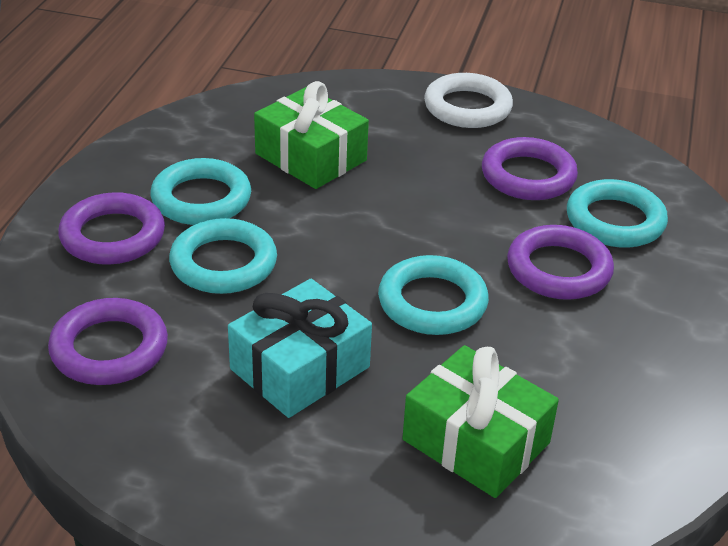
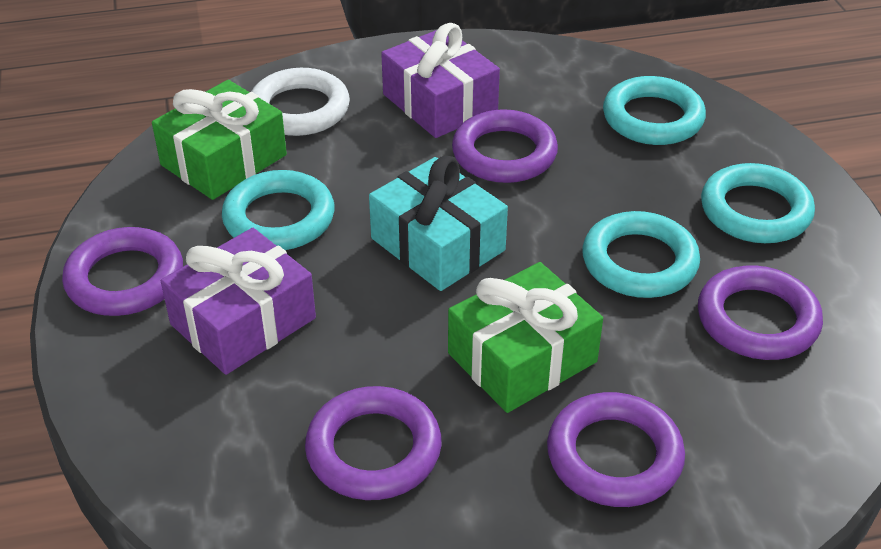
purple gift: 0 -> 2
purple ring: 4 -> 5

